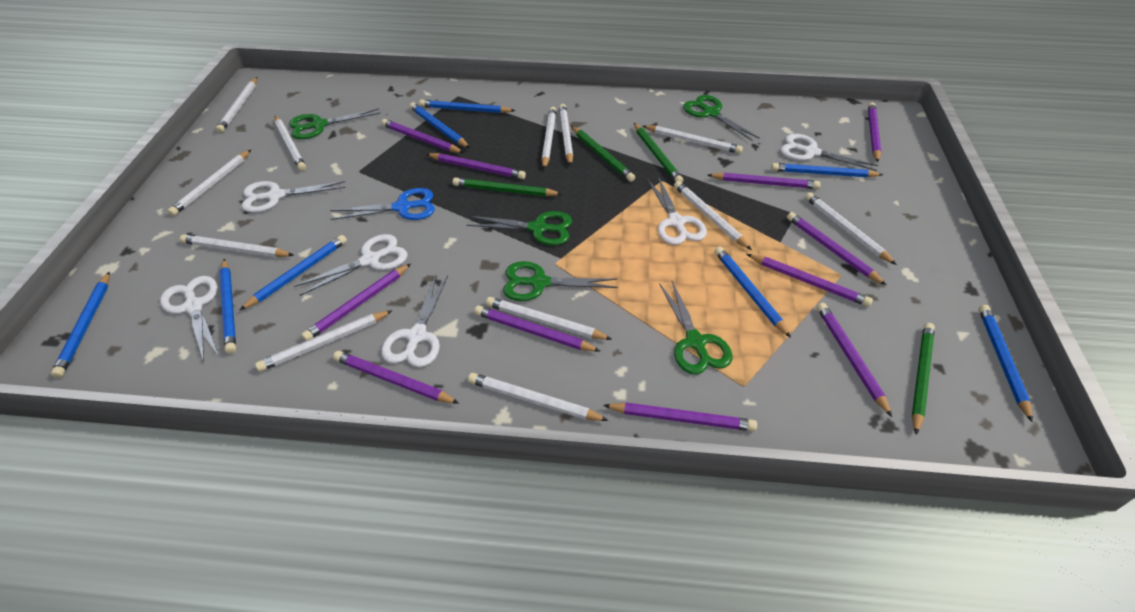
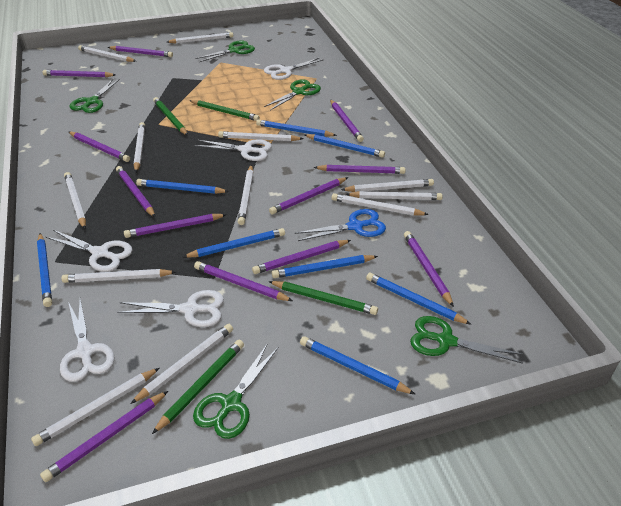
purple pencil: 11 -> 12
white scissors: 6 -> 5

